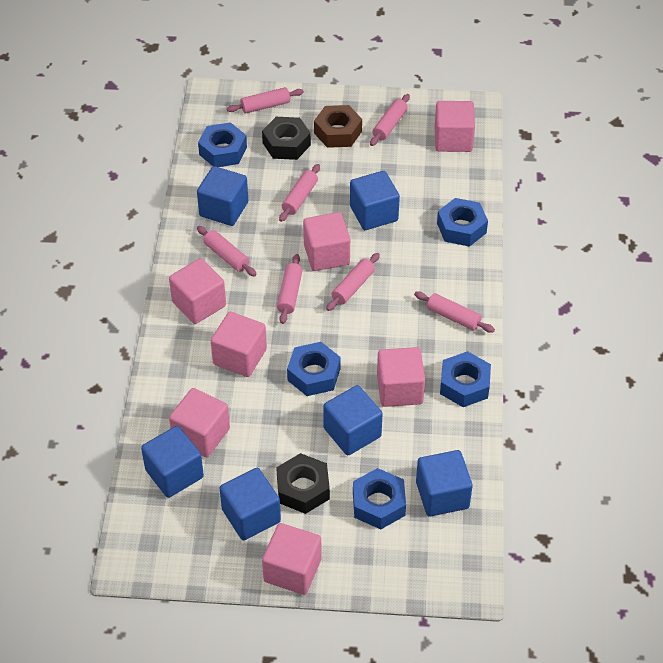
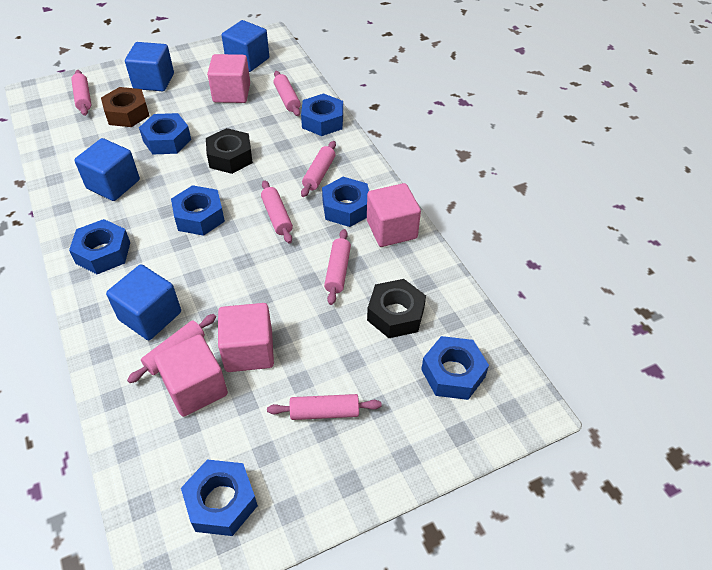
blue cube: 6 -> 4
blue nut: 5 -> 7
pink cube: 7 -> 4

